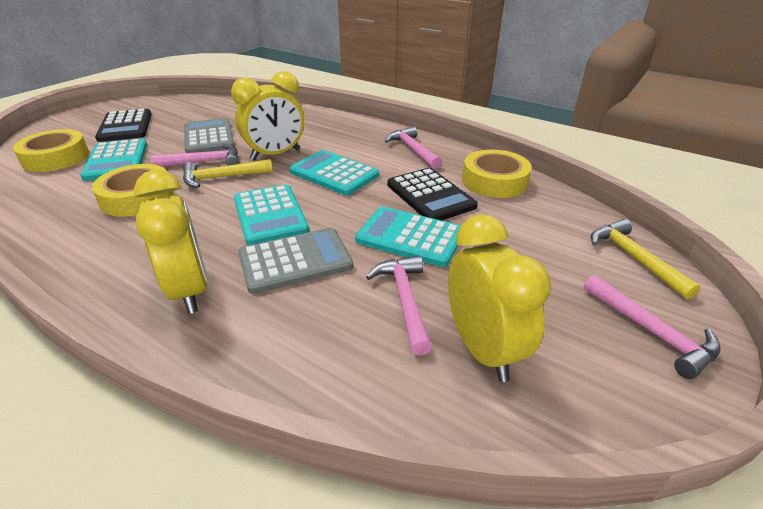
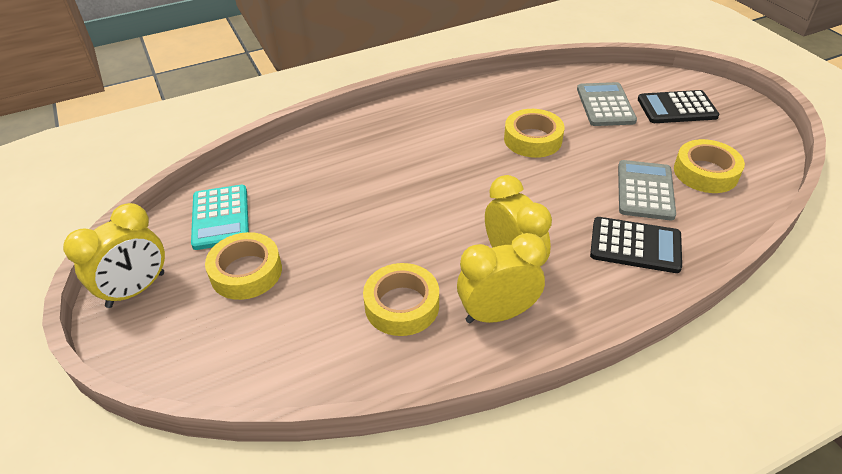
pink hammer: 4 -> 0
turquoise calculator: 4 -> 1
yellow hammer: 2 -> 0
yellow tape: 3 -> 4

